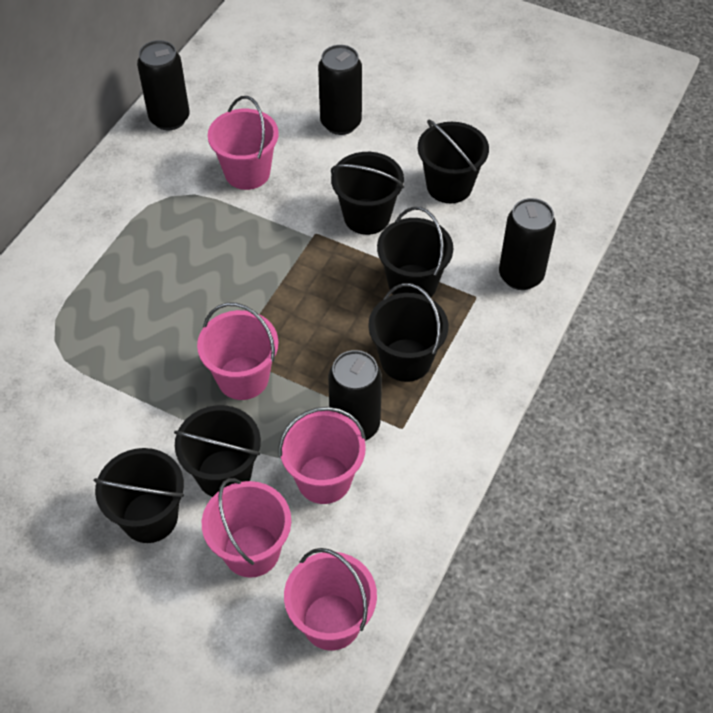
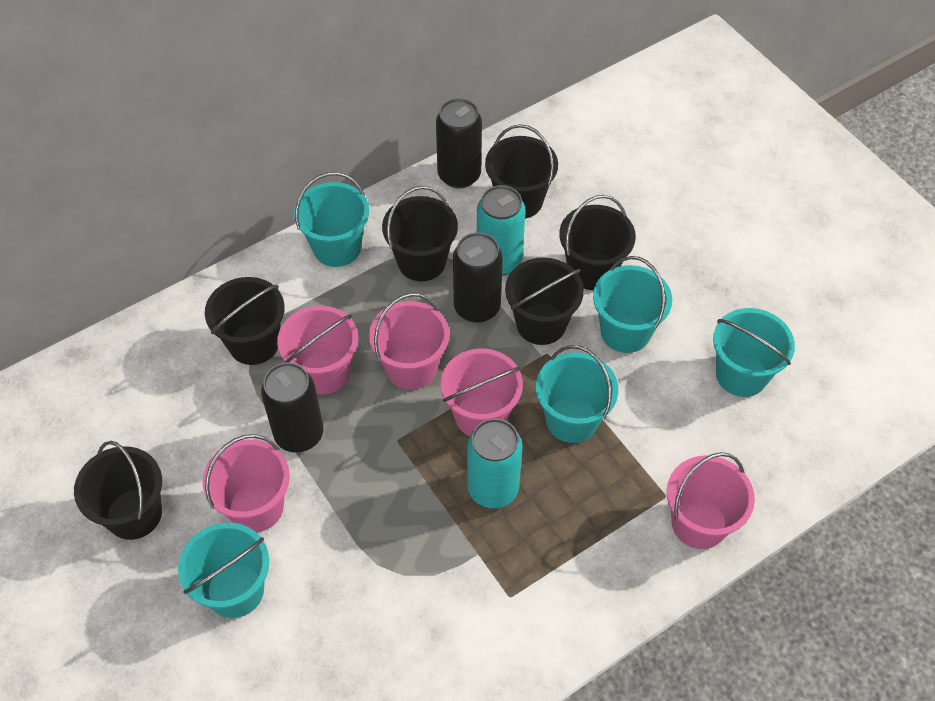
black can: 4 -> 3
turquoise bucket: 0 -> 5
turquoise can: 0 -> 2

